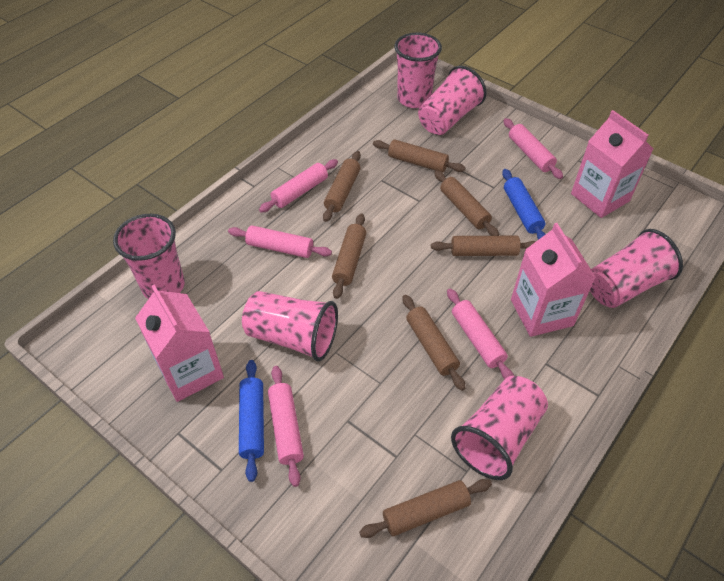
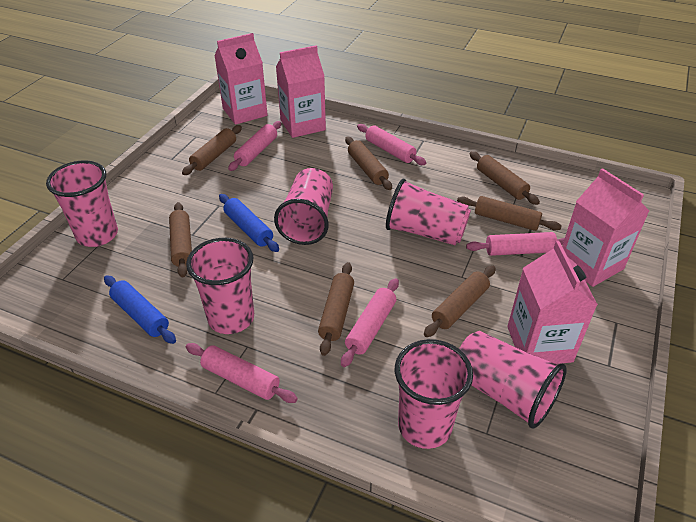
pink carton: 3 -> 4

